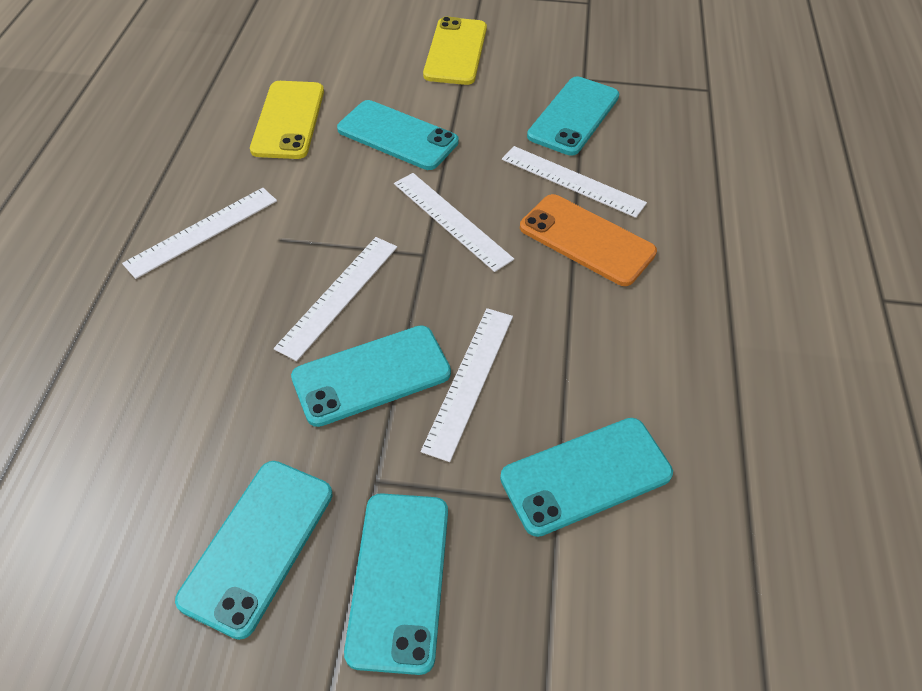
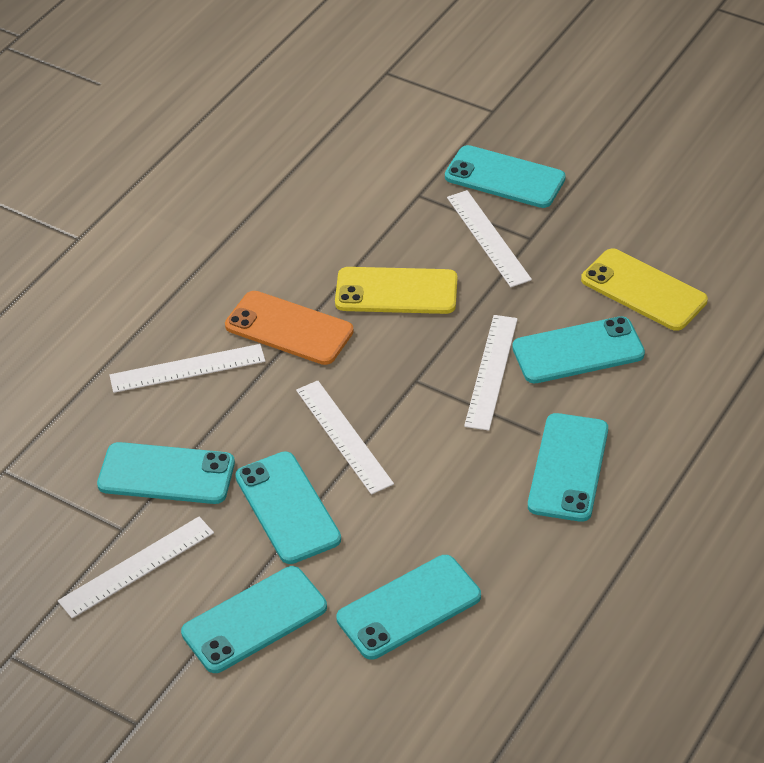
turquoise phone: 6 -> 7

